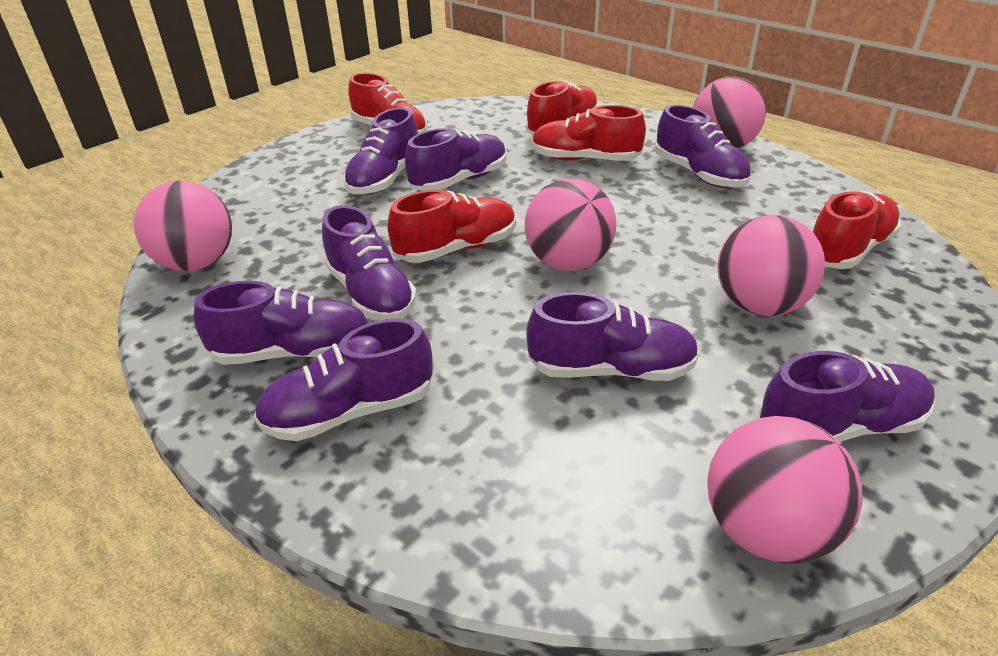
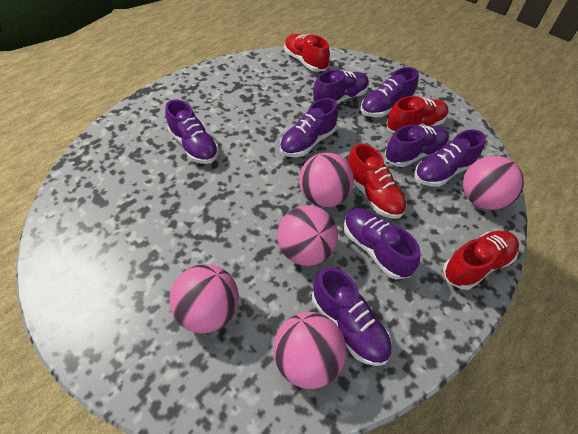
red shoe: 5 -> 4

